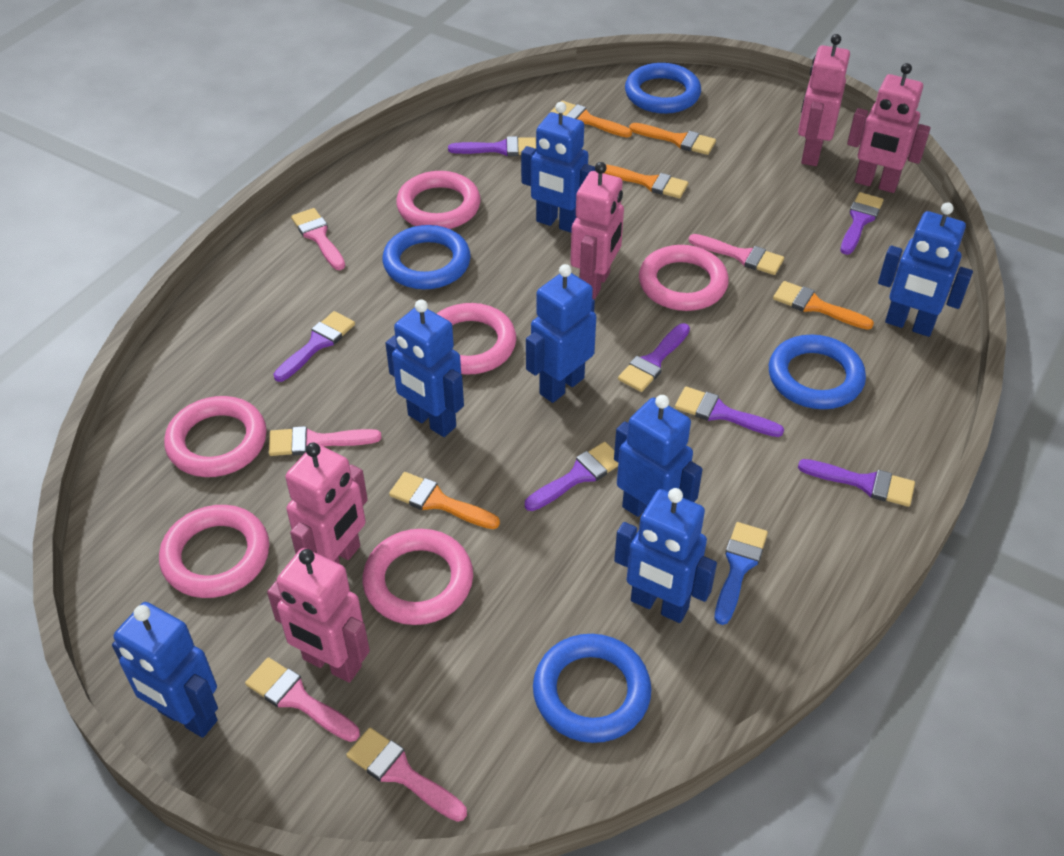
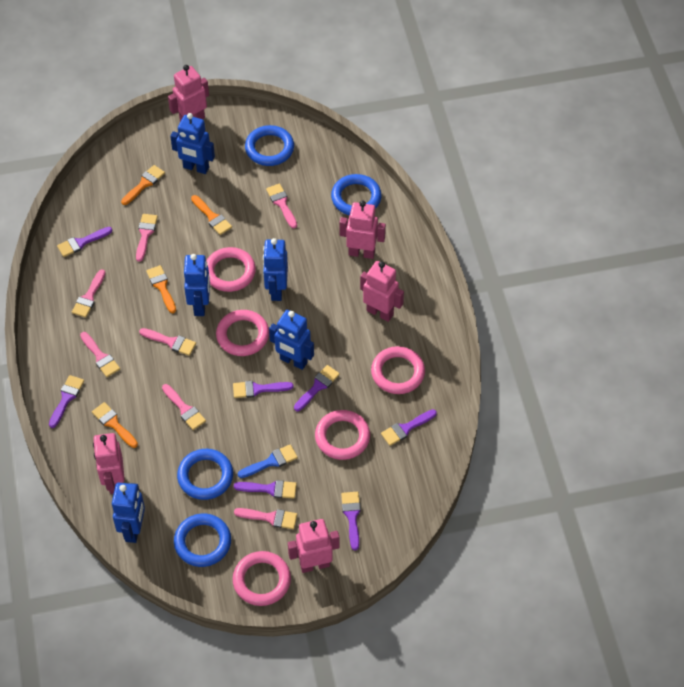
blue robot: 7 -> 5
orange brush: 5 -> 4
pink brush: 5 -> 7
pink ring: 6 -> 5

